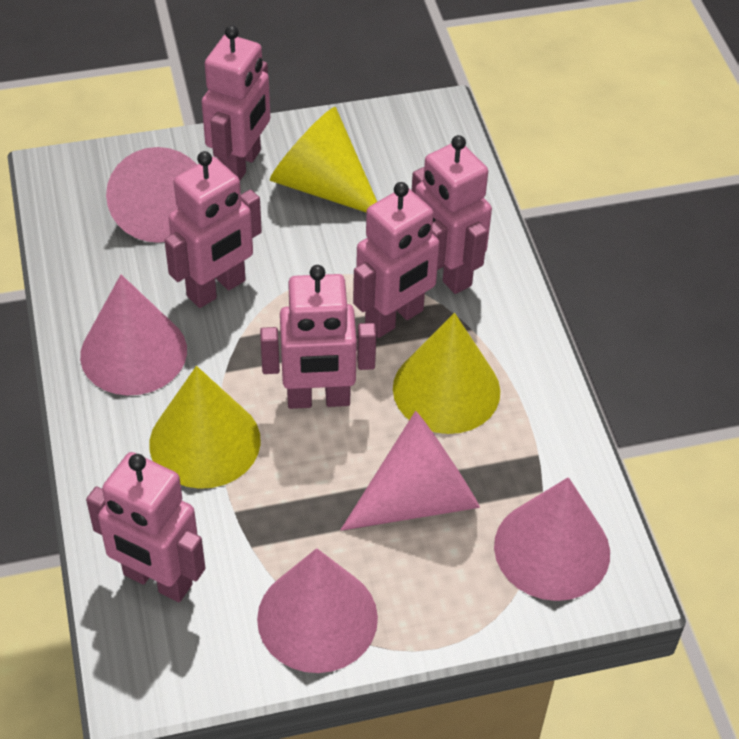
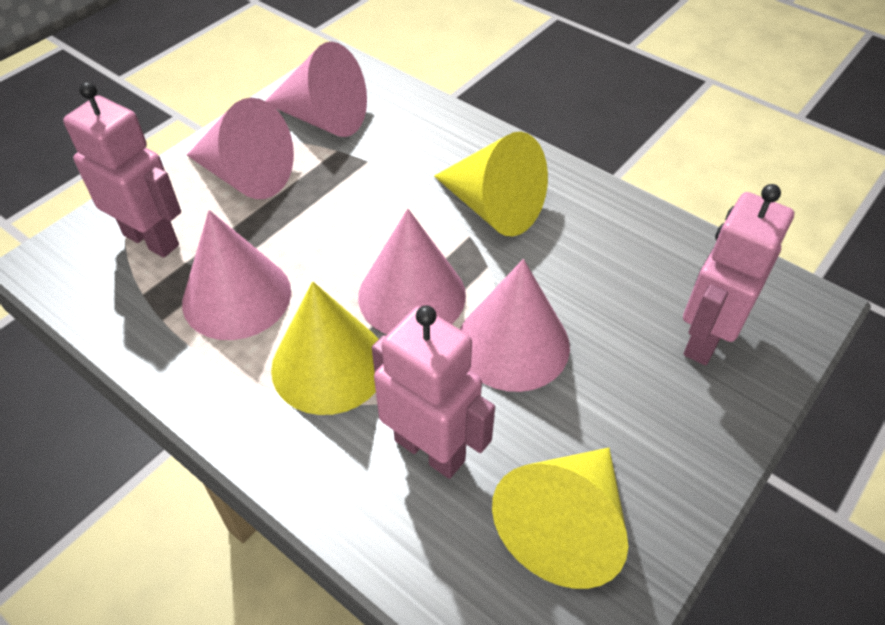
pink robot: 6 -> 3

